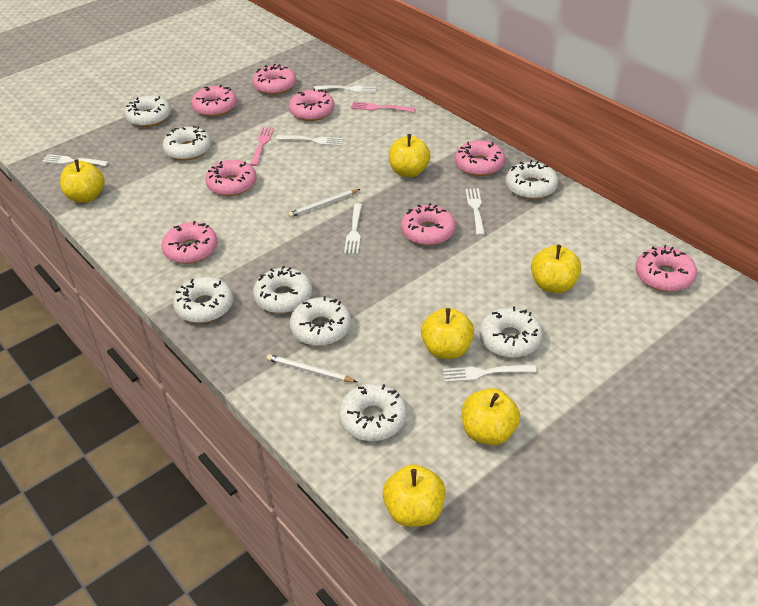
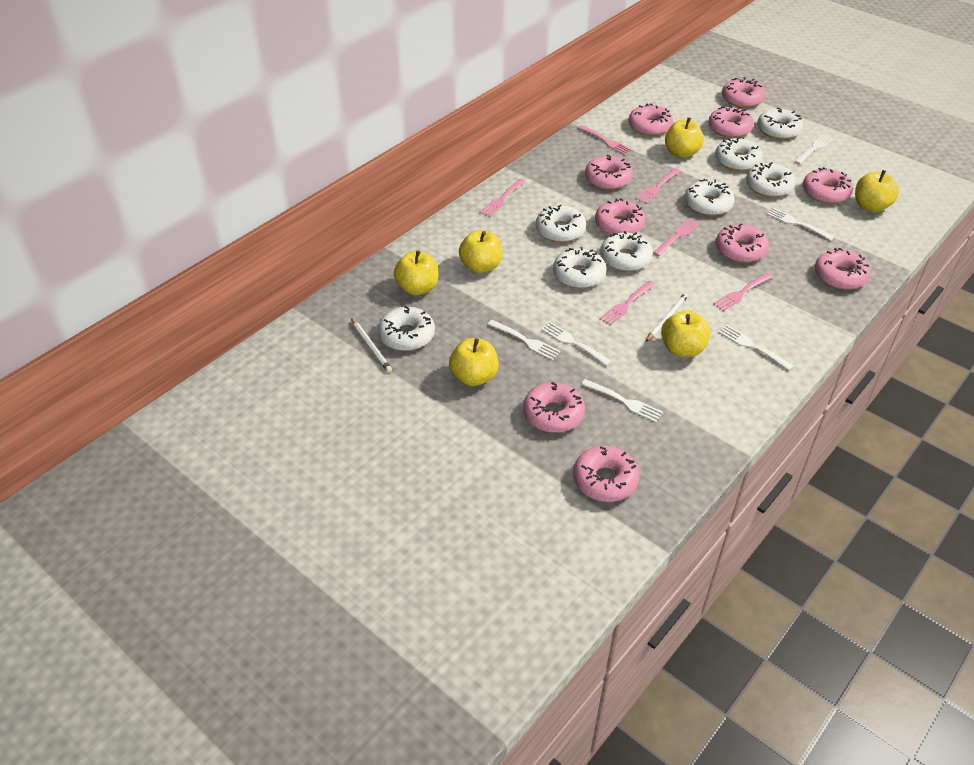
pink donut: 8 -> 10
pink fork: 2 -> 6

